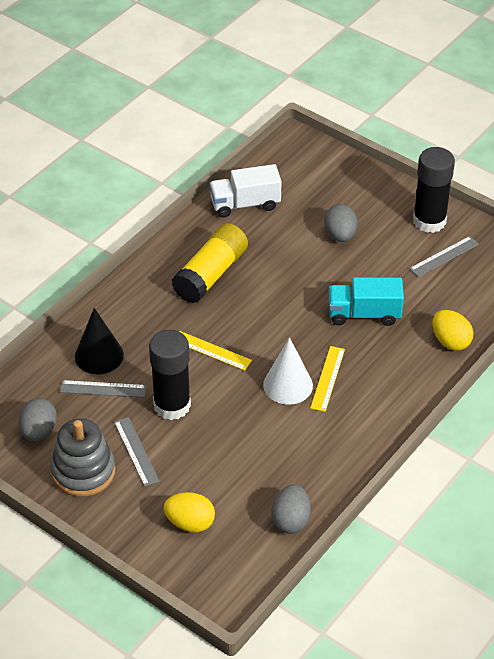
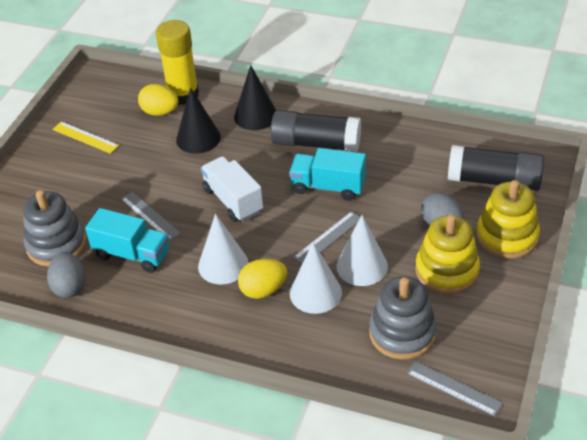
black cone: 1 -> 2
grey egg: 3 -> 2
grey stacking toy: 1 -> 2
turquoise truck: 1 -> 2
white cone: 1 -> 3
yellow ruler: 2 -> 1
yellow stacking toy: 0 -> 2

